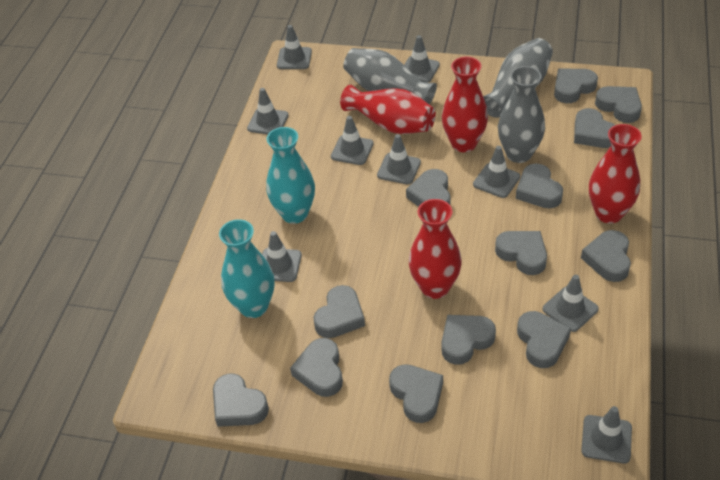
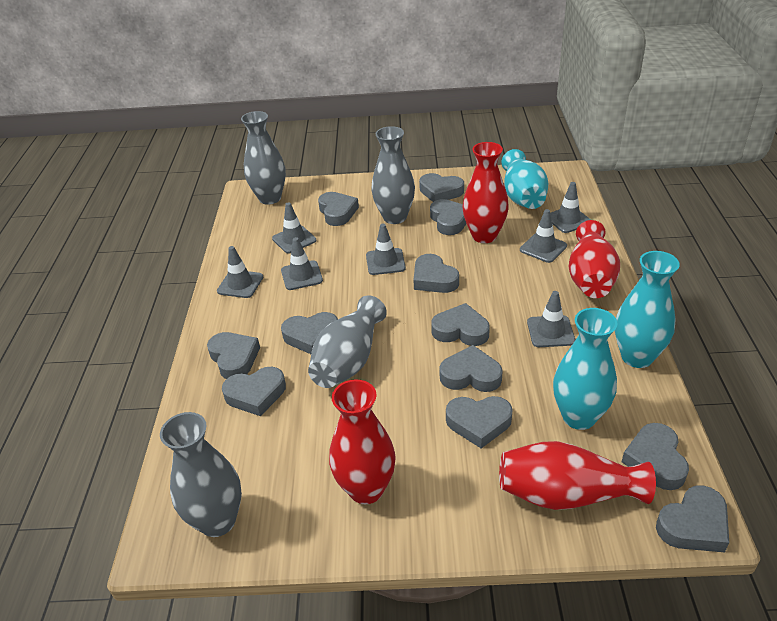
grey heart: 13 -> 12
grey traffic cone: 9 -> 7
grey vase: 3 -> 4
turquoise vase: 2 -> 3

